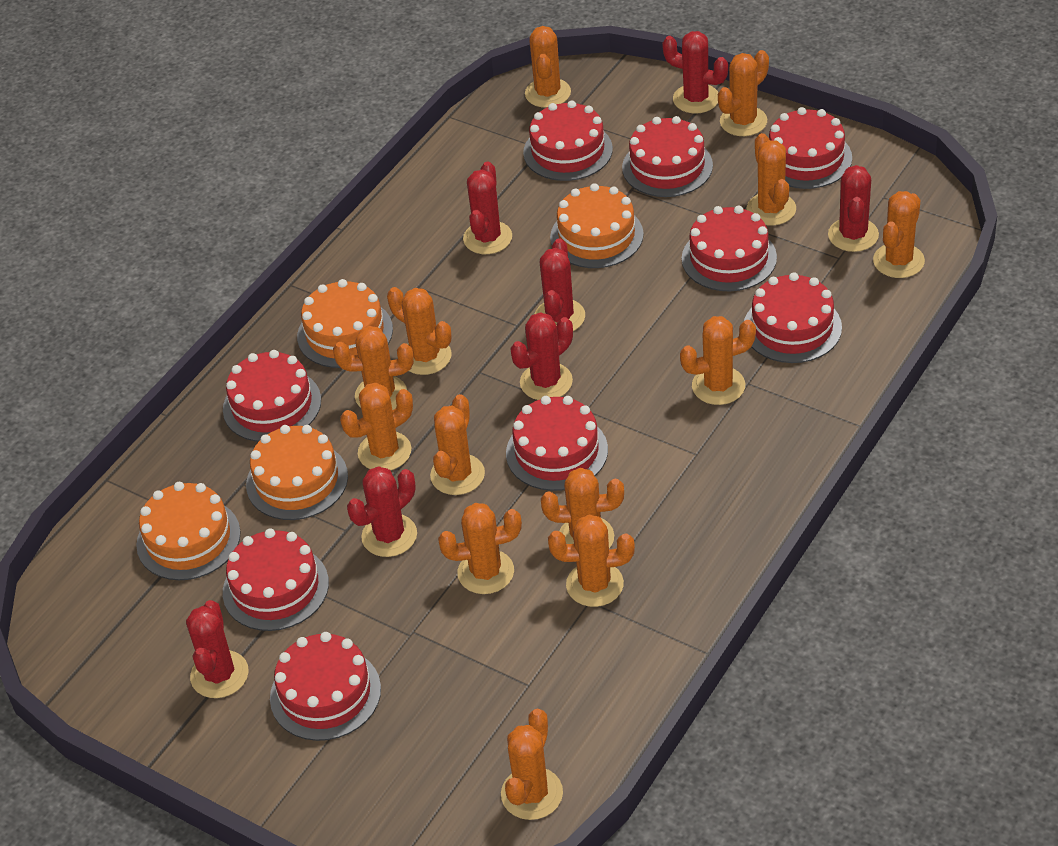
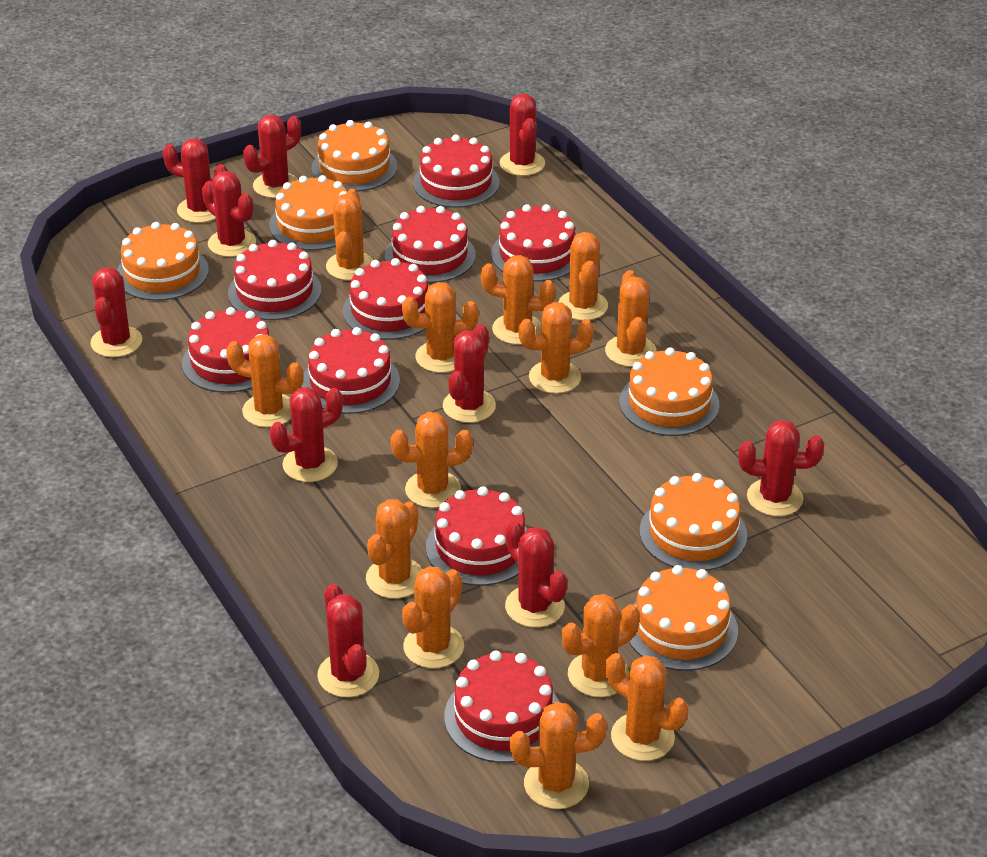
orange cake: 4 -> 6
red cactus: 7 -> 10

